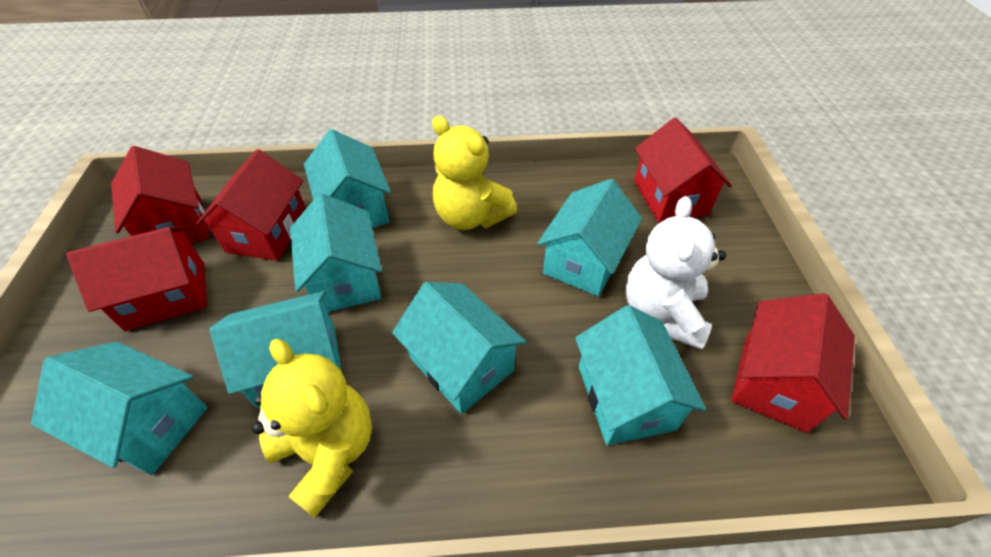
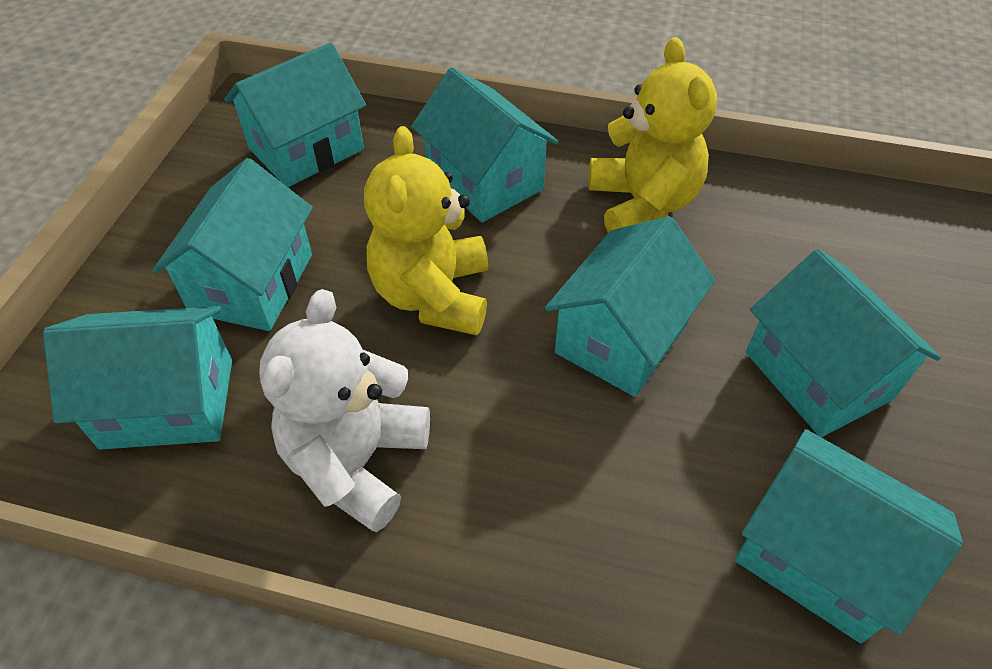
red house: 5 -> 0

